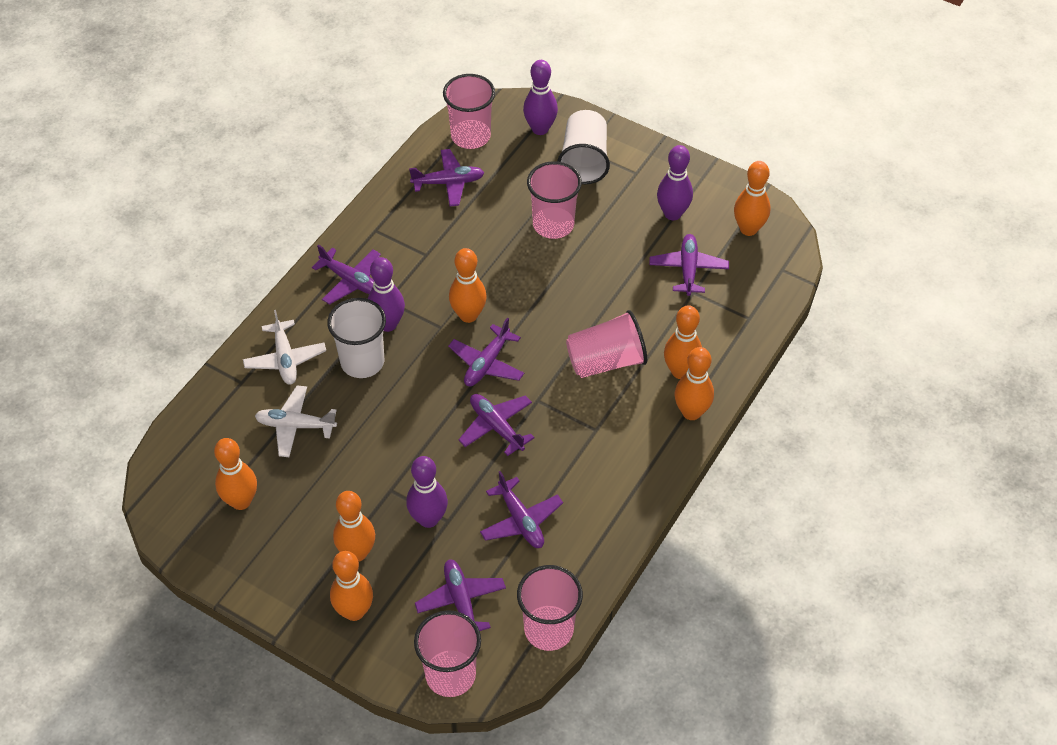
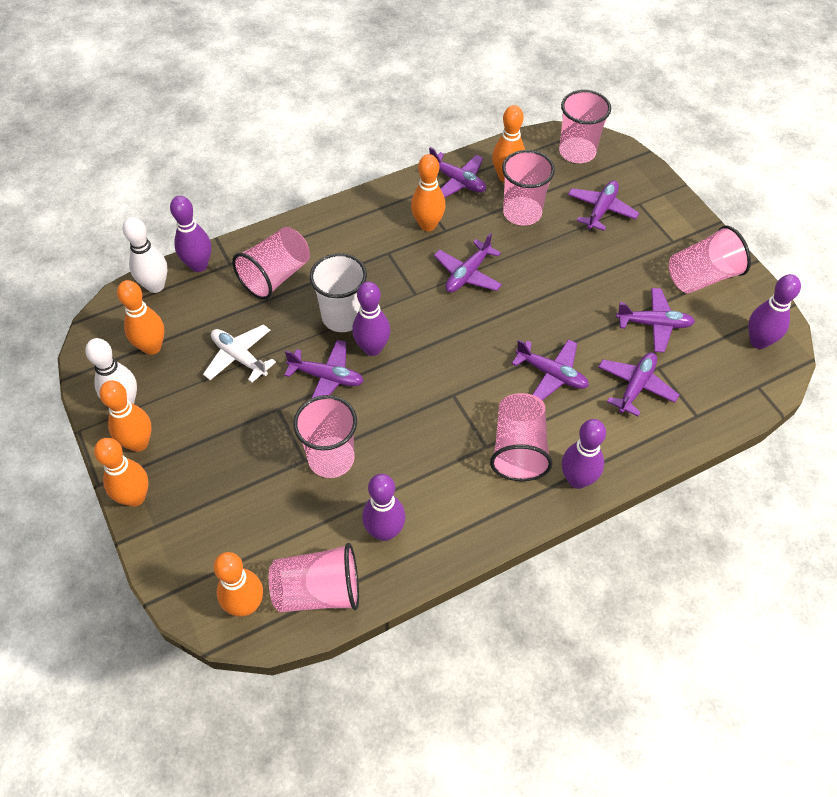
orange bowling pin: 7 -> 6
pink cup: 5 -> 7
purple bowling pin: 4 -> 5
white bowling pin: 0 -> 2
white cup: 2 -> 1
white plane: 2 -> 1

